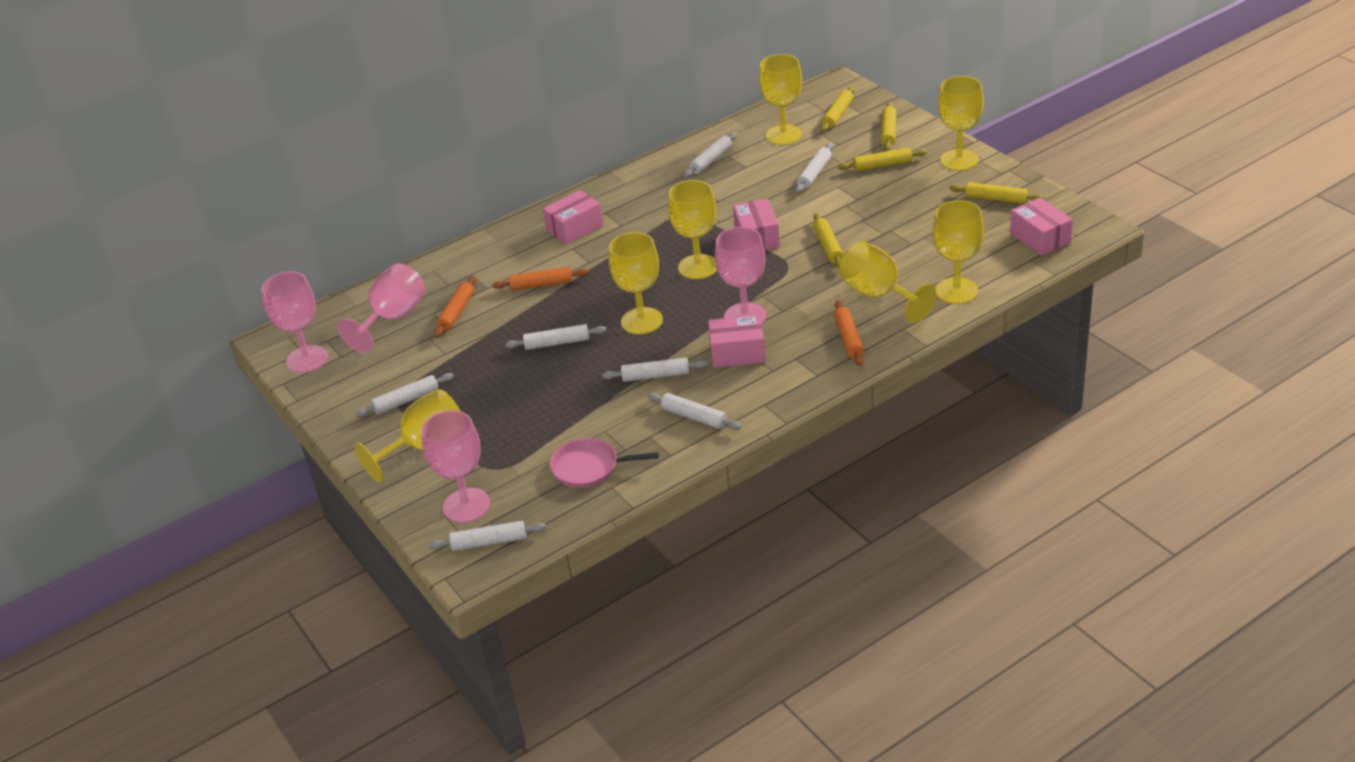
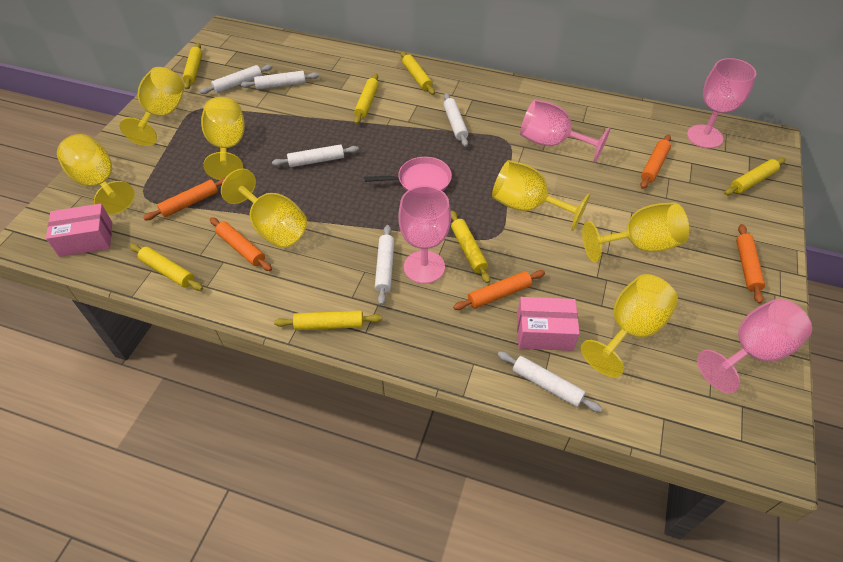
orange rolling pin: 3 -> 5
pink box: 4 -> 2
white rolling pin: 7 -> 6
yellow rolling pin: 5 -> 7

